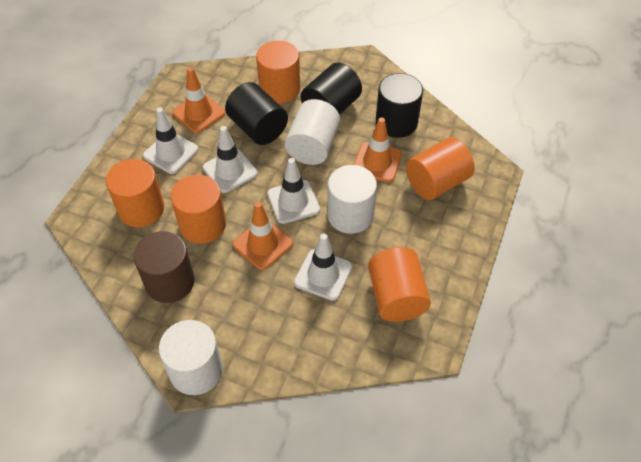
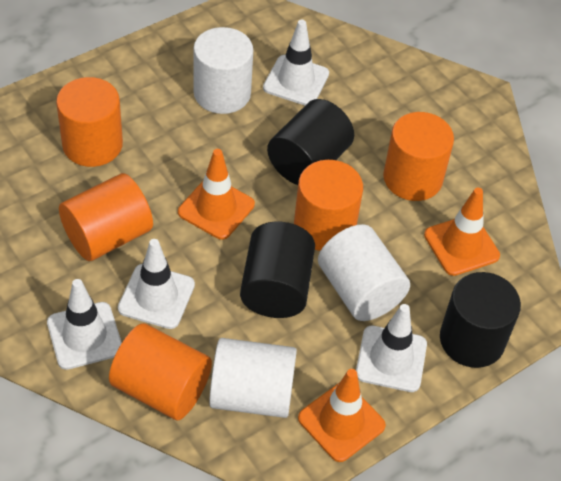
brown cylinder: 1 -> 0

